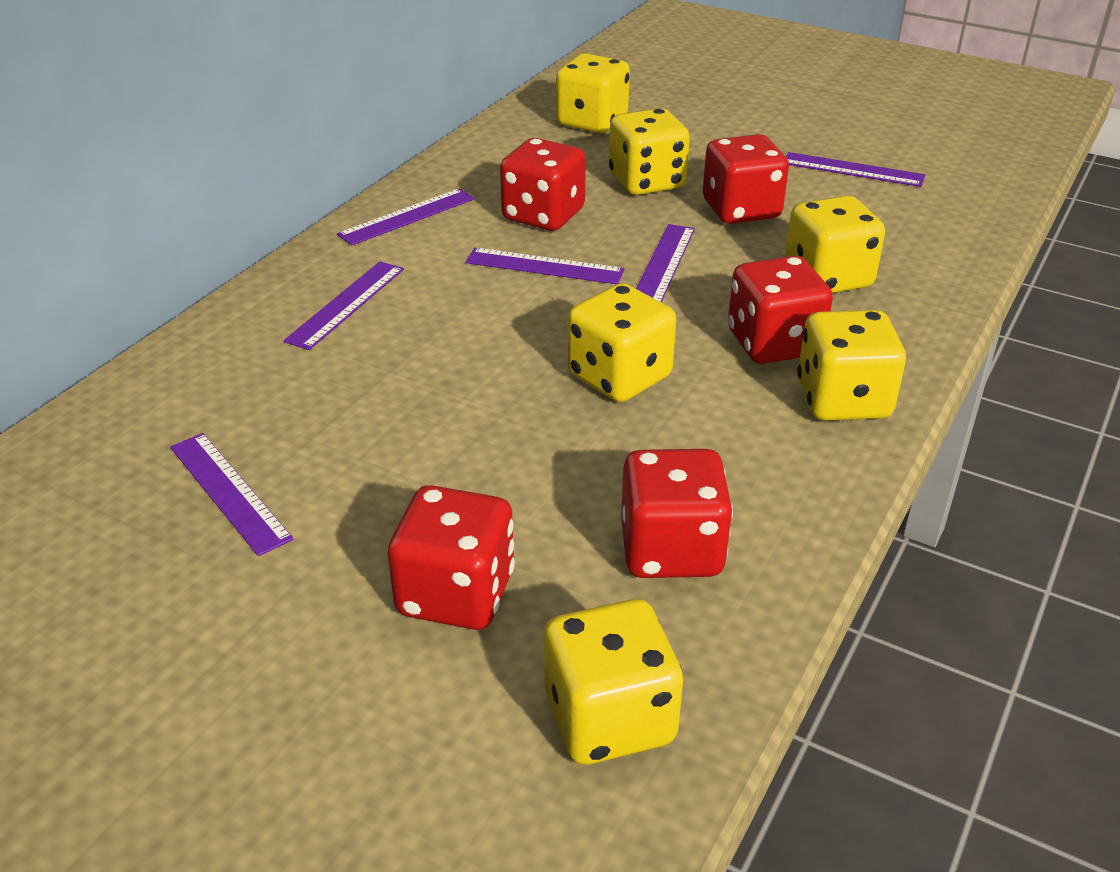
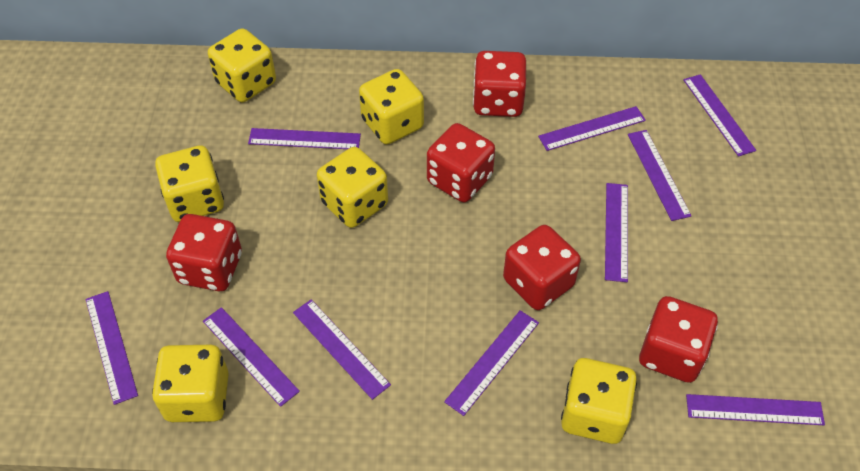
purple ruler: 6 -> 10

